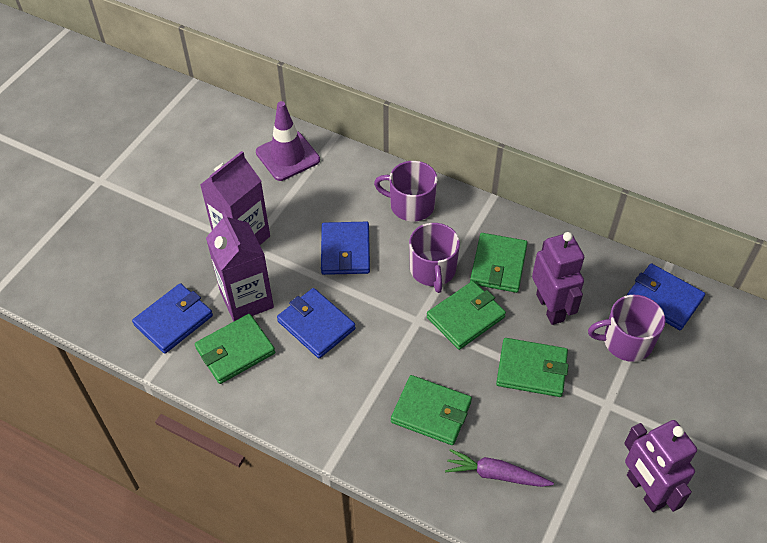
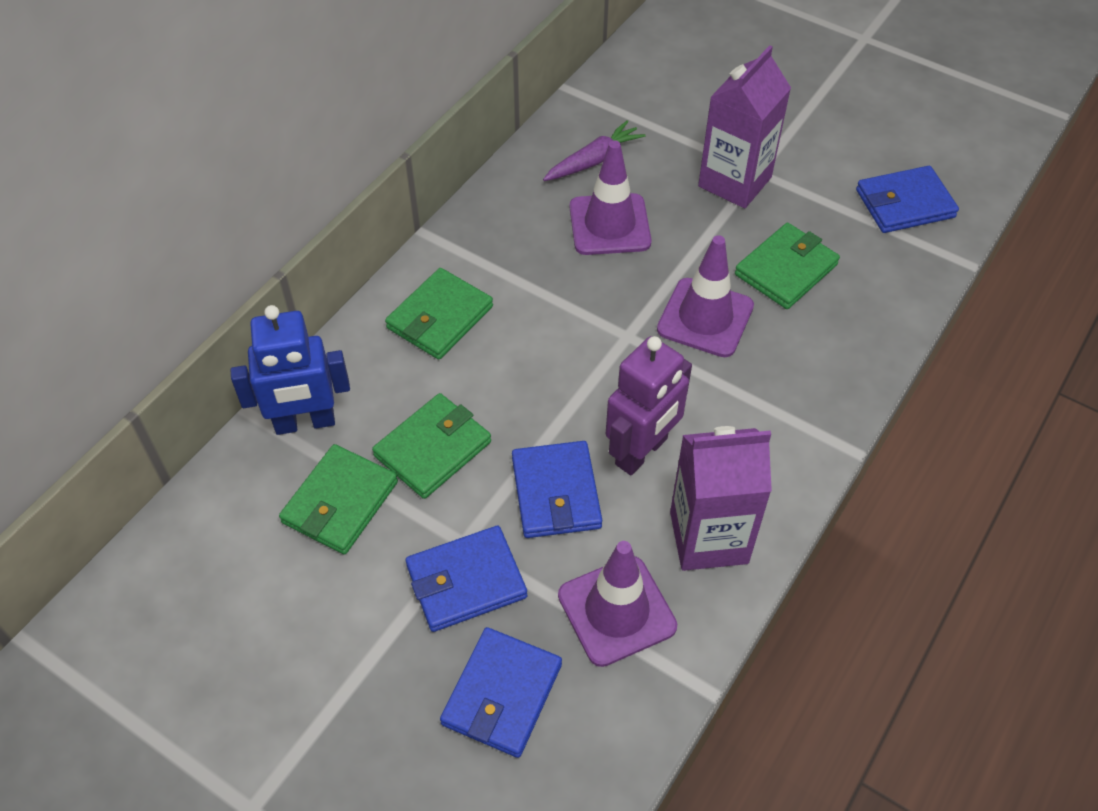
blue robot: 0 -> 1
green wallet: 5 -> 4
purple mug: 3 -> 0
purple robot: 2 -> 1
purple traffic cone: 1 -> 3

